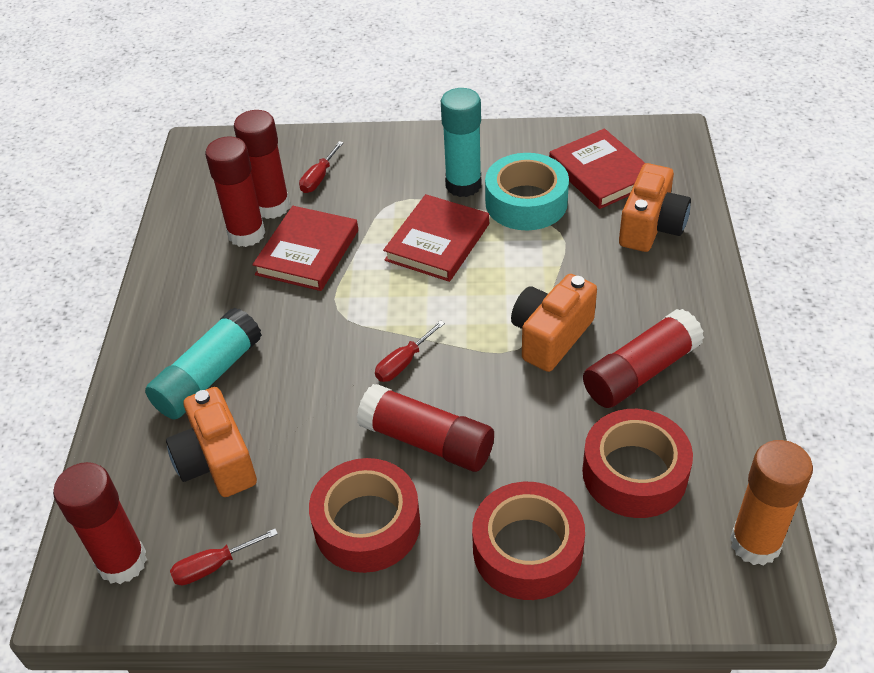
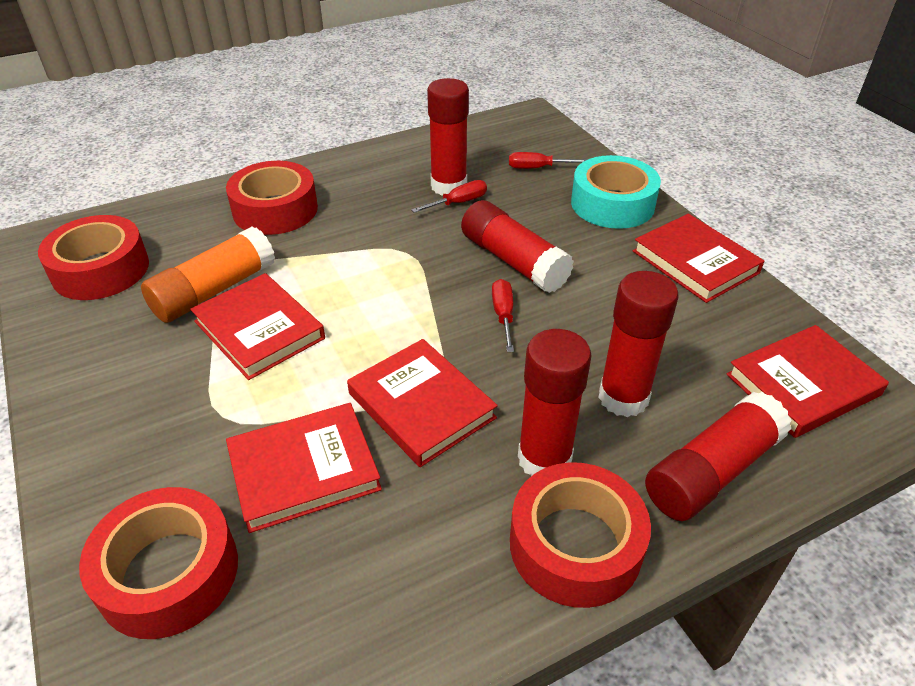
orange camera: 3 -> 0
red book: 3 -> 5
red tape: 3 -> 4
turquoise glue stick: 2 -> 0

